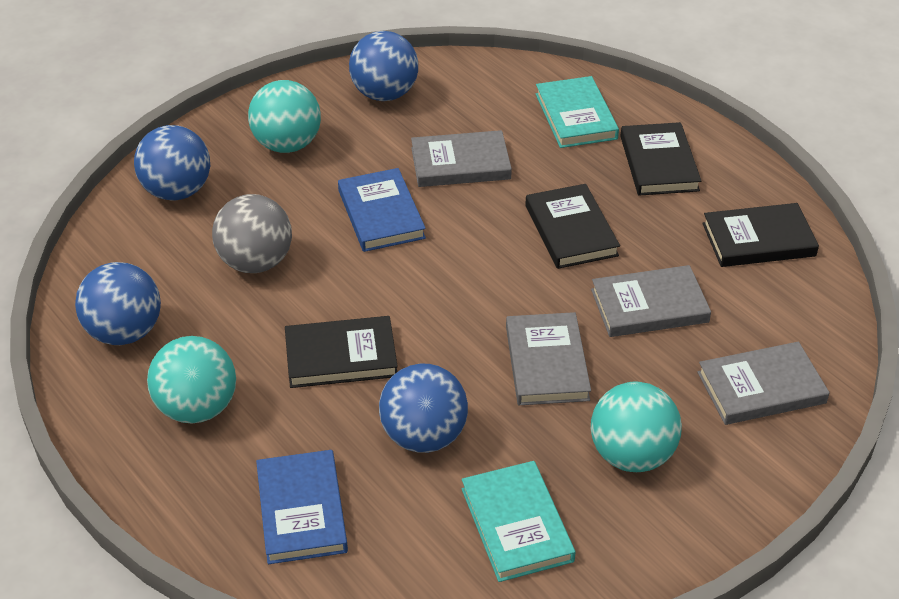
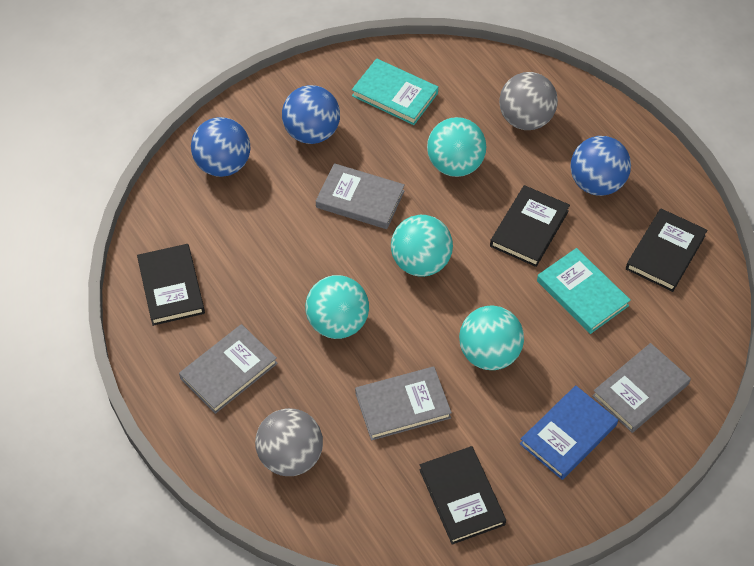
blue ball: 4 -> 3
blue book: 2 -> 1
grey ball: 1 -> 2
turquoise ball: 3 -> 4

